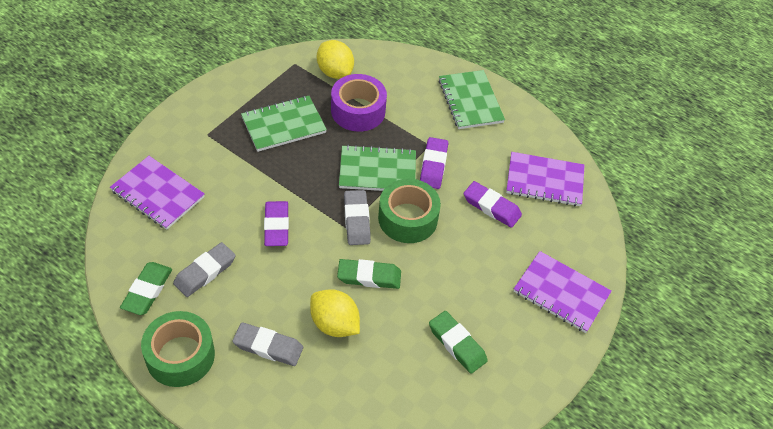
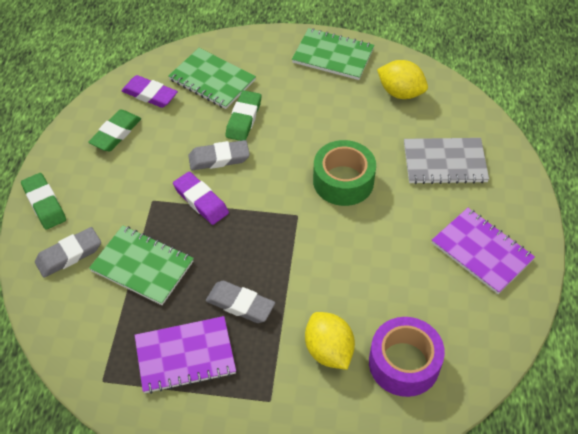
green tape: 2 -> 1
grey notebook: 0 -> 1
purple eraser: 3 -> 2
purple notebook: 3 -> 2

